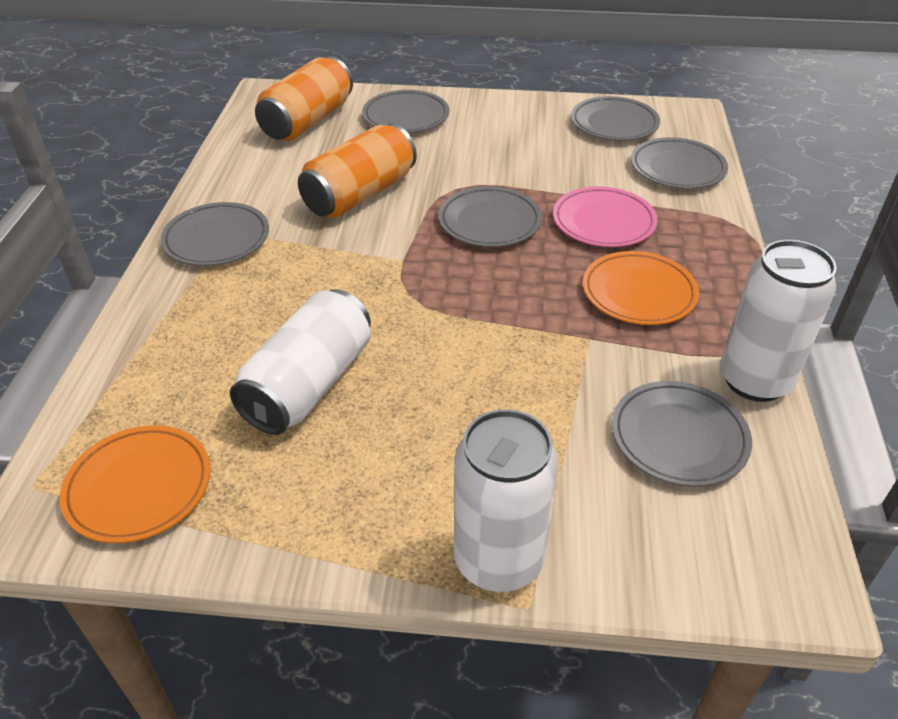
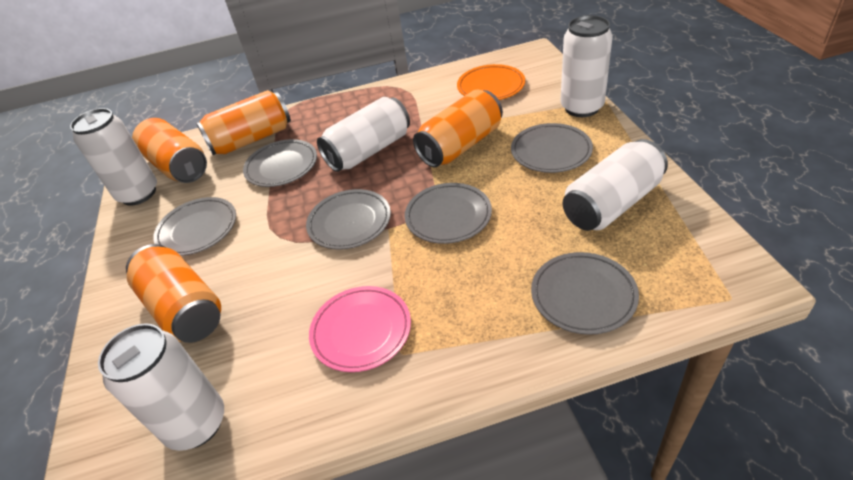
orange can: 2 -> 4
orange plate: 2 -> 1
white can: 3 -> 5

